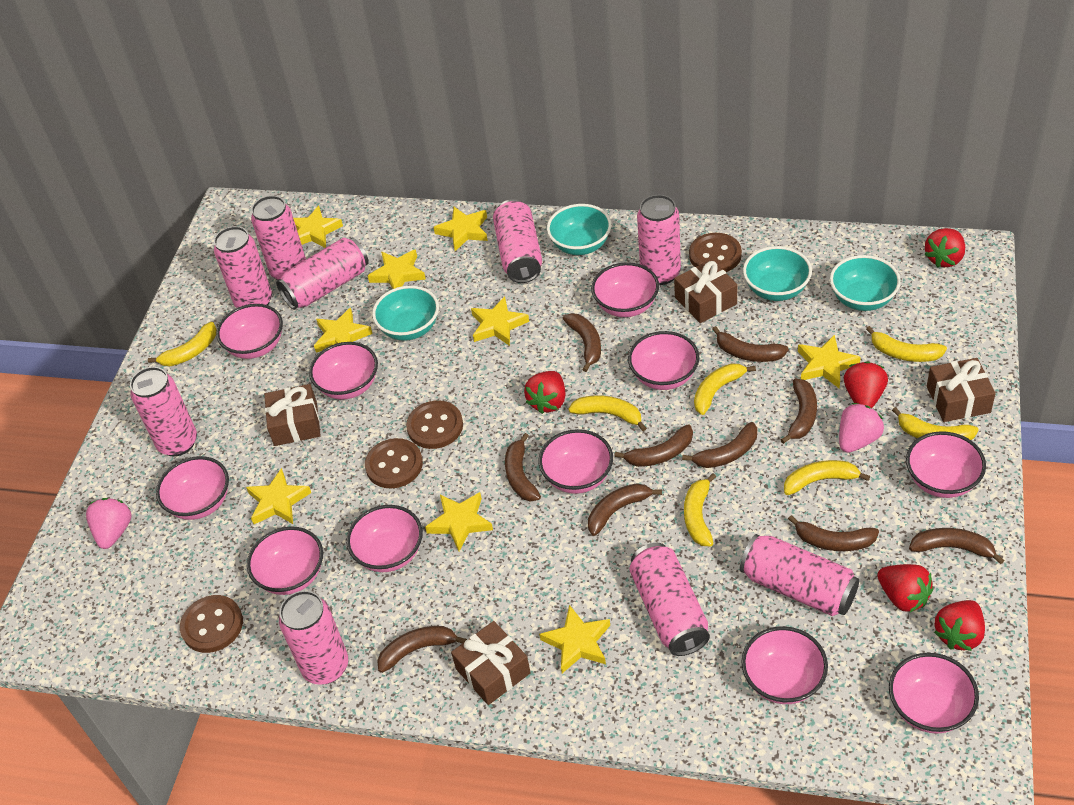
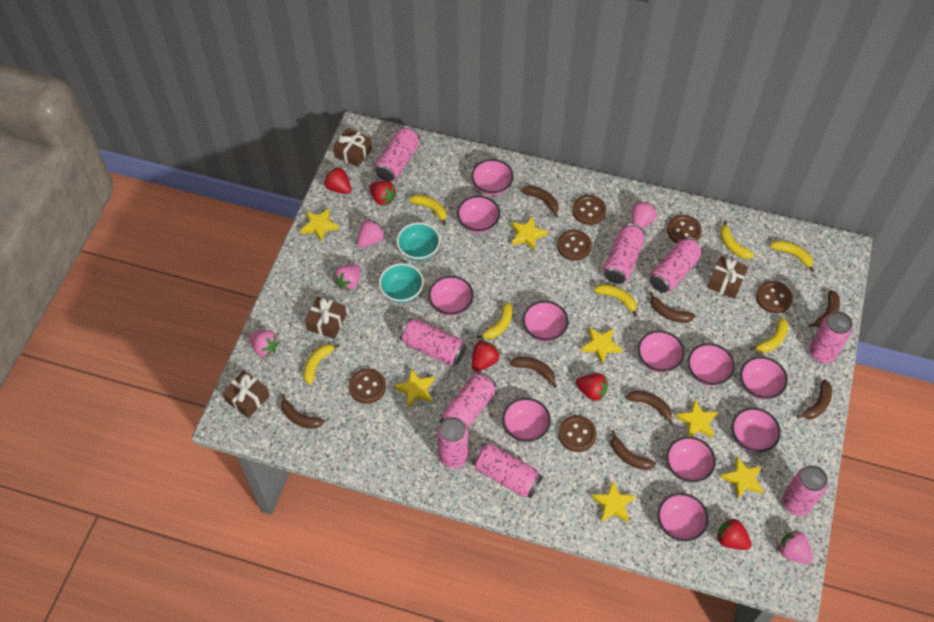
brown banana: 10 -> 8
brown button: 4 -> 6
pink strawberry: 2 -> 5
turquoise bowl: 4 -> 2
yellow star: 9 -> 7

